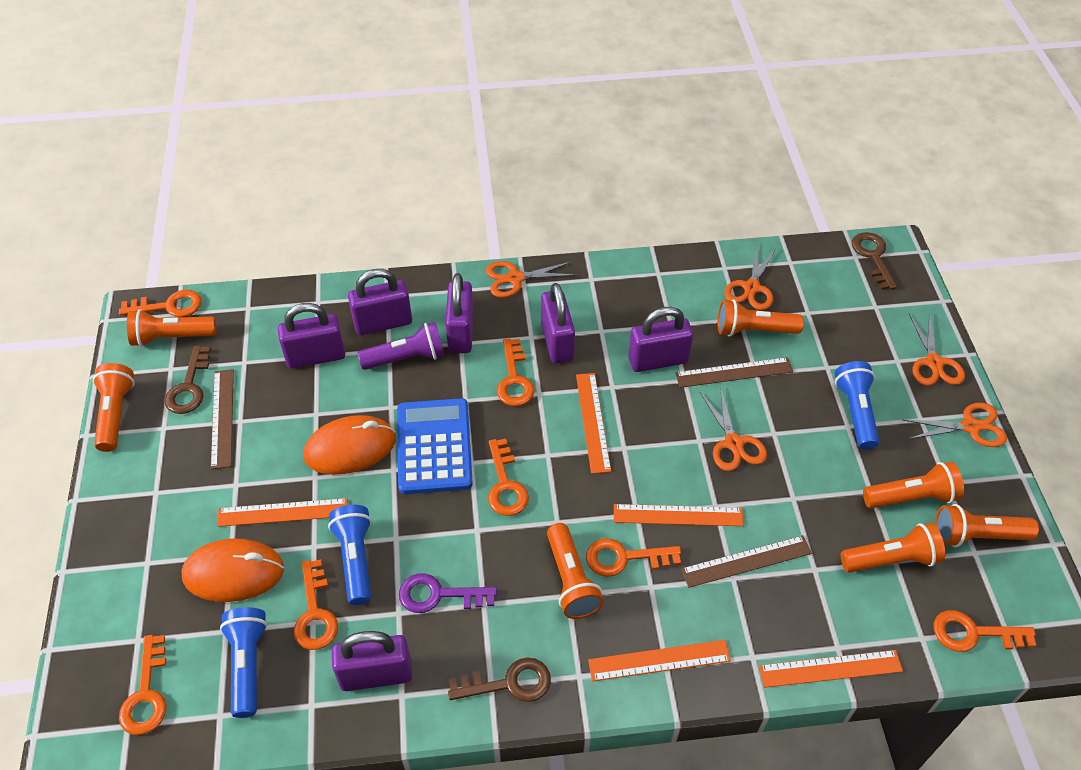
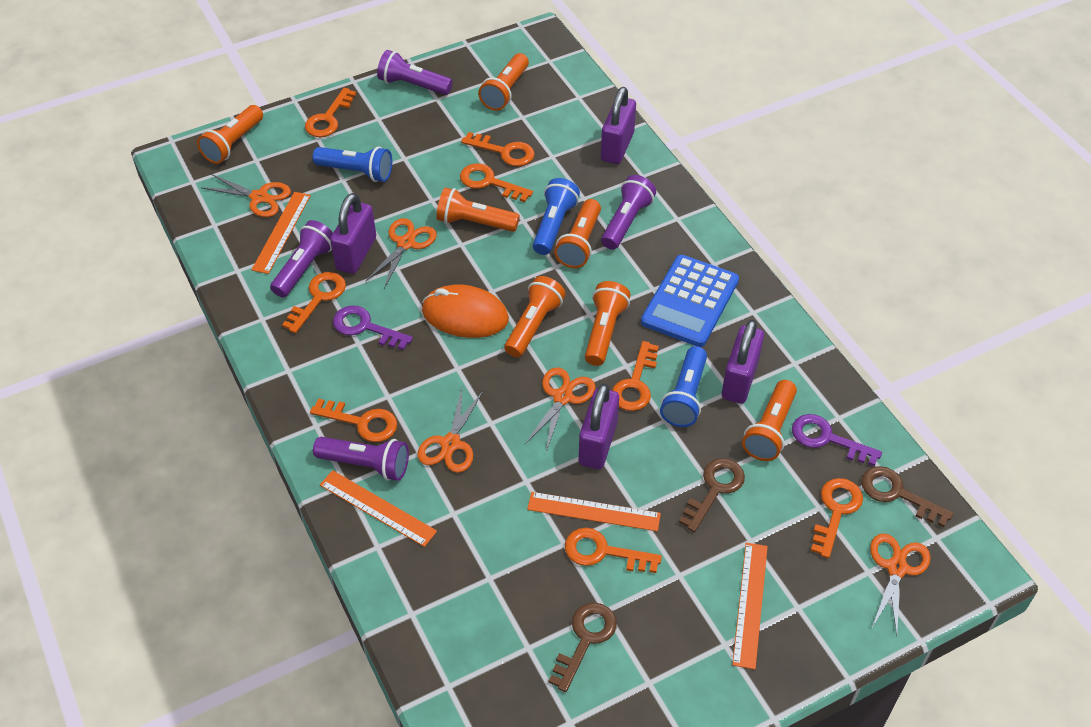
brown ruler: 3 -> 0
orange key: 7 -> 8
orange mouse: 2 -> 1
orange ruler: 5 -> 4
purple flashlight: 1 -> 4
purple key: 1 -> 2
purple padlock: 6 -> 4

